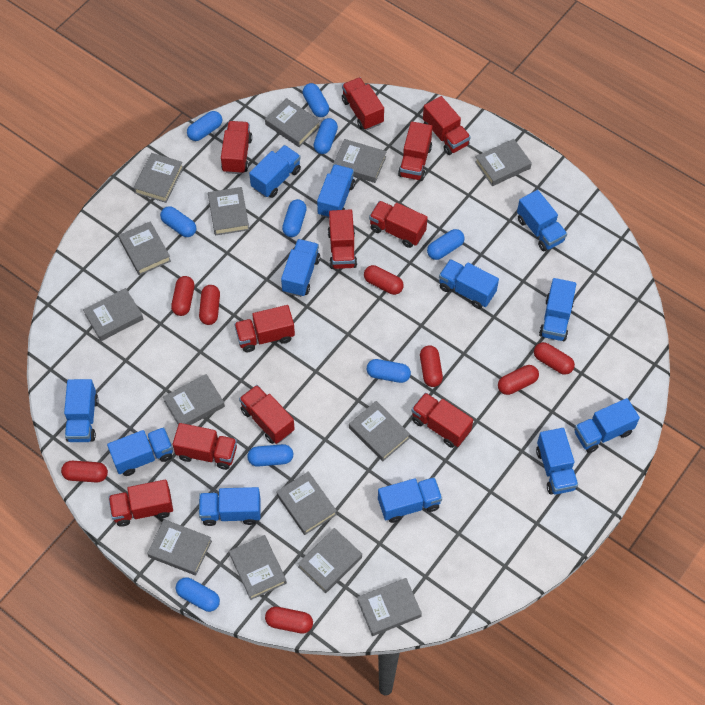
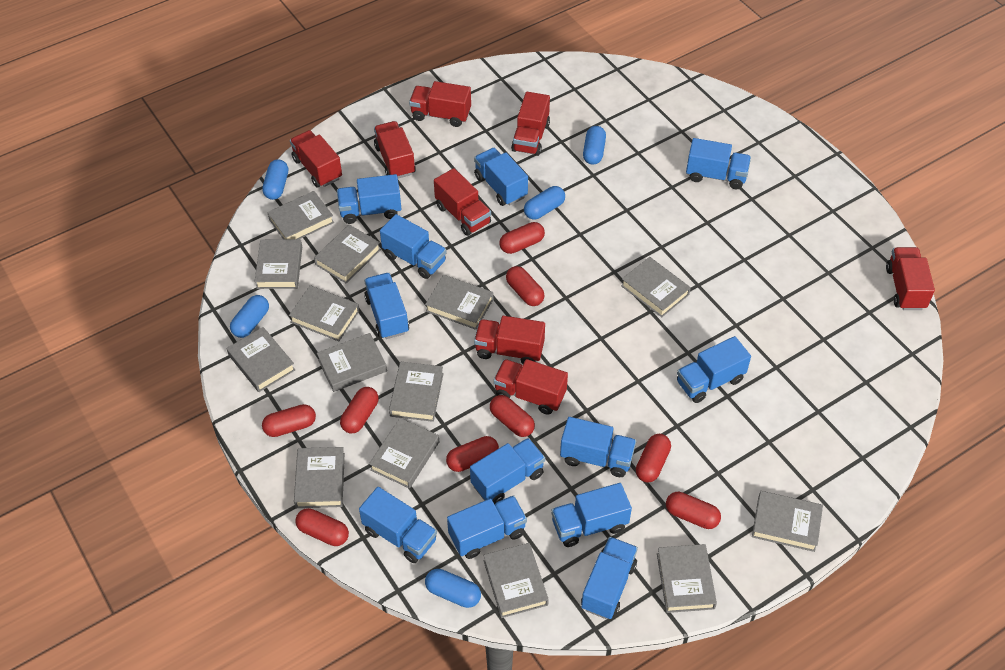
blue capsule: 9 -> 5
red capsule: 8 -> 9
red truck: 11 -> 8

